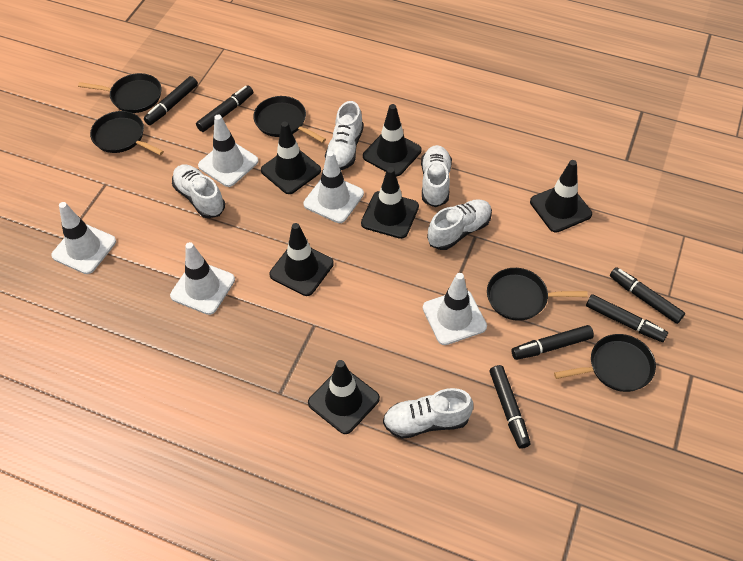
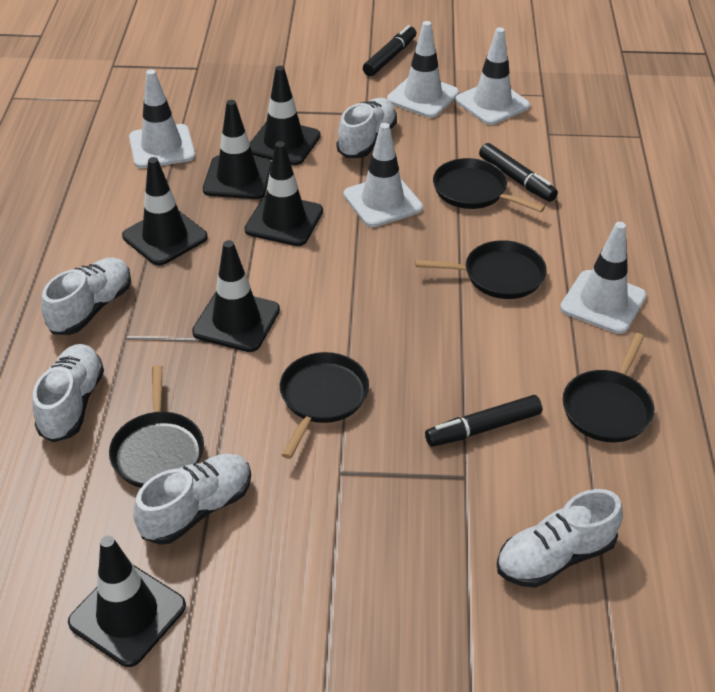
black marker: 6 -> 3

